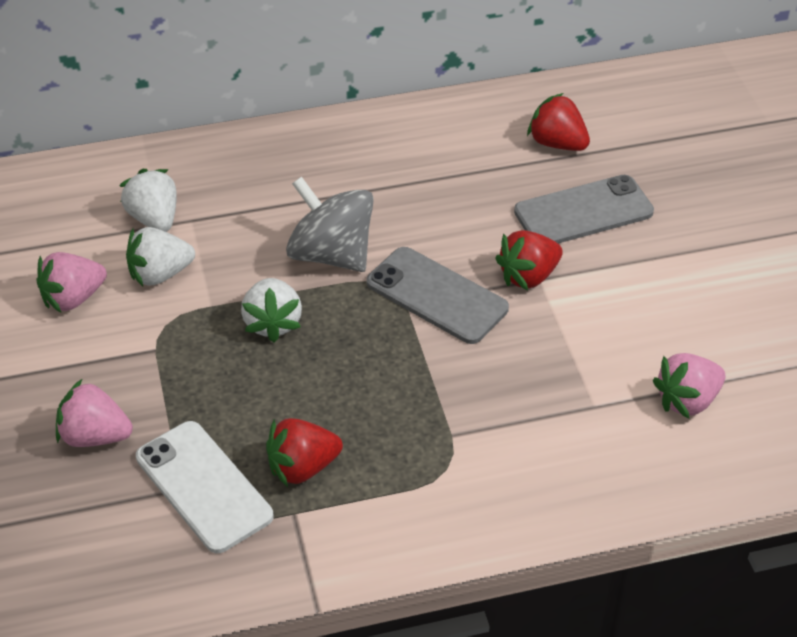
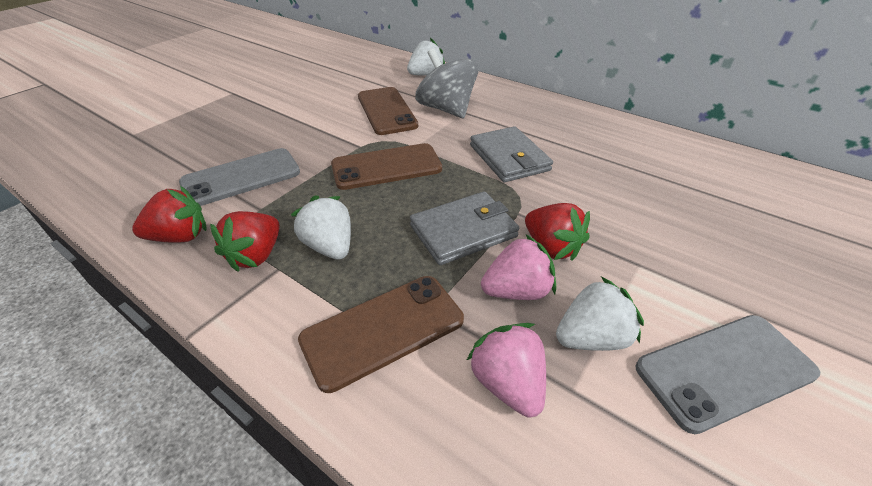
brown phone: 0 -> 3
grey wallet: 0 -> 2
pink strawberry: 3 -> 2
white phone: 1 -> 0

